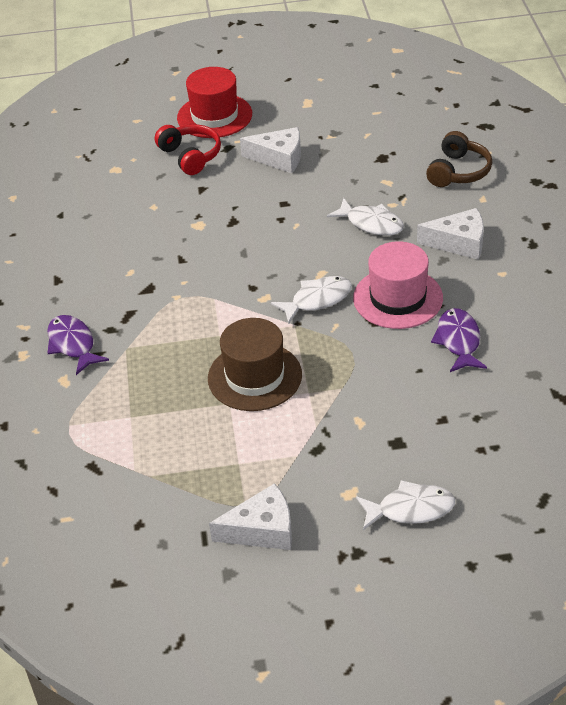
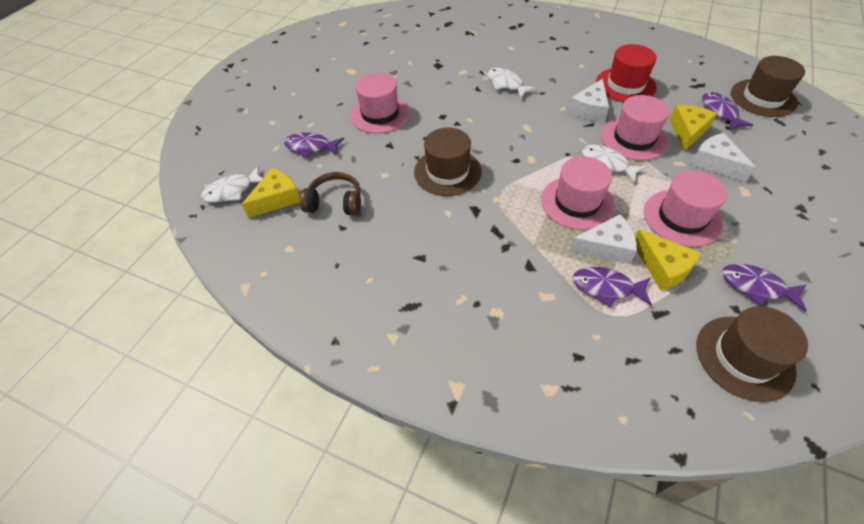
brown hat: 1 -> 3
pink hat: 1 -> 4
purple fish: 2 -> 4
red headphones: 1 -> 0
yellow cheese: 0 -> 3

